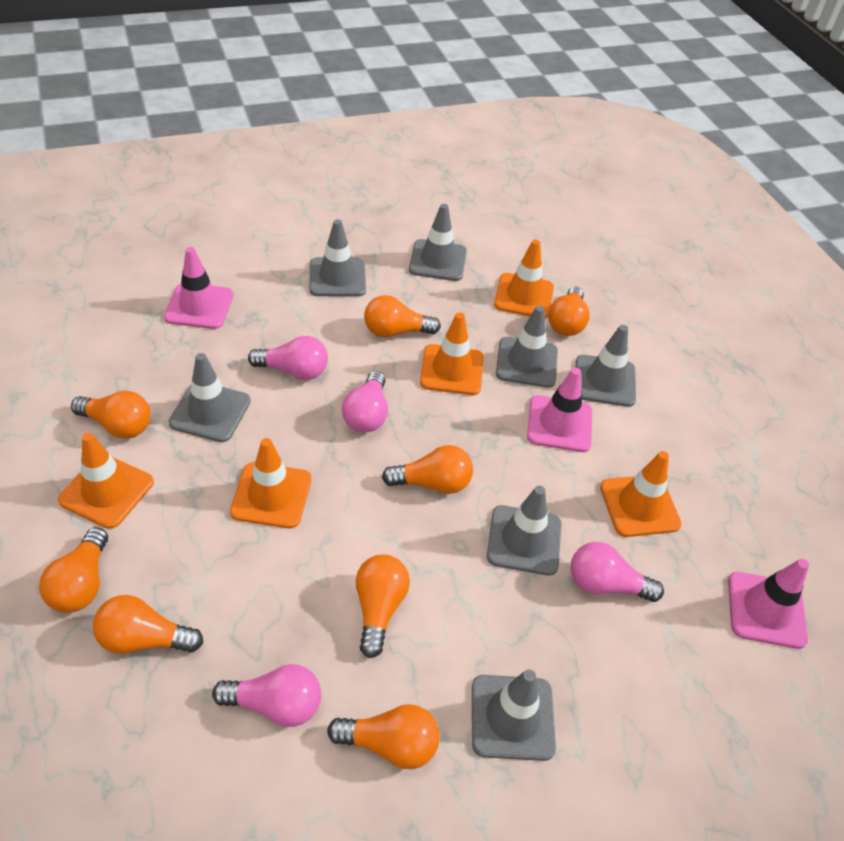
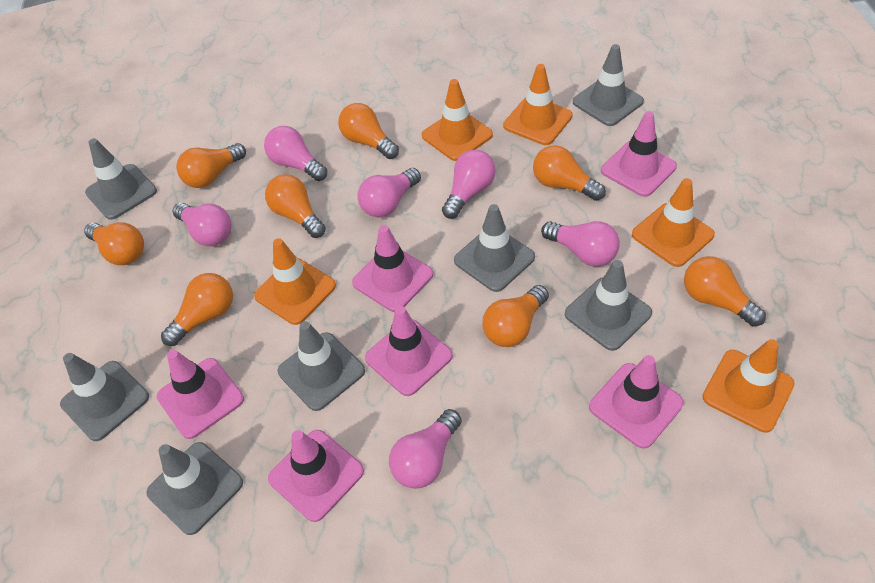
pink light bulb: 4 -> 6
pink traffic cone: 3 -> 6

